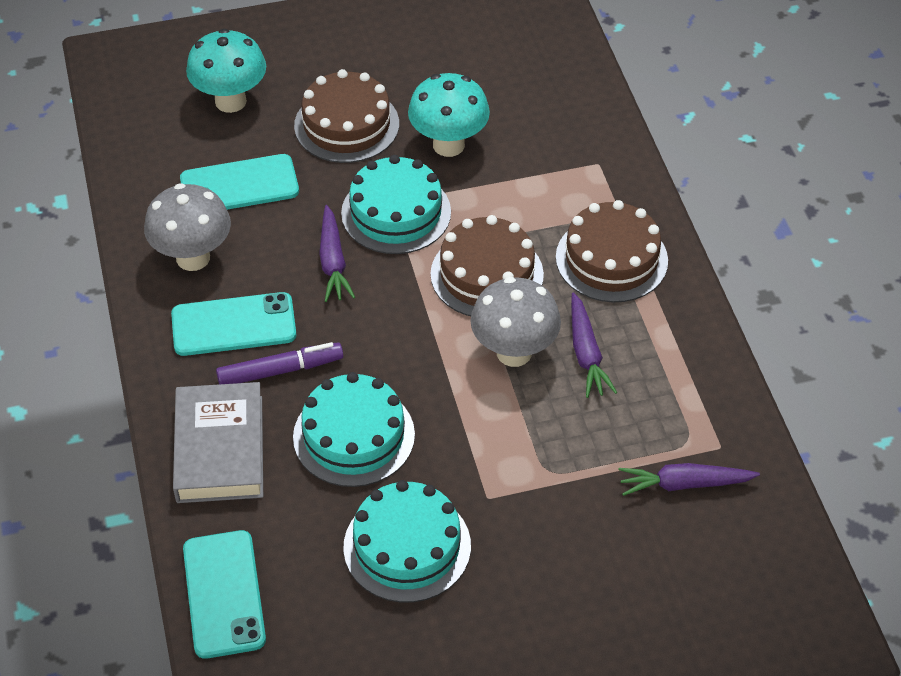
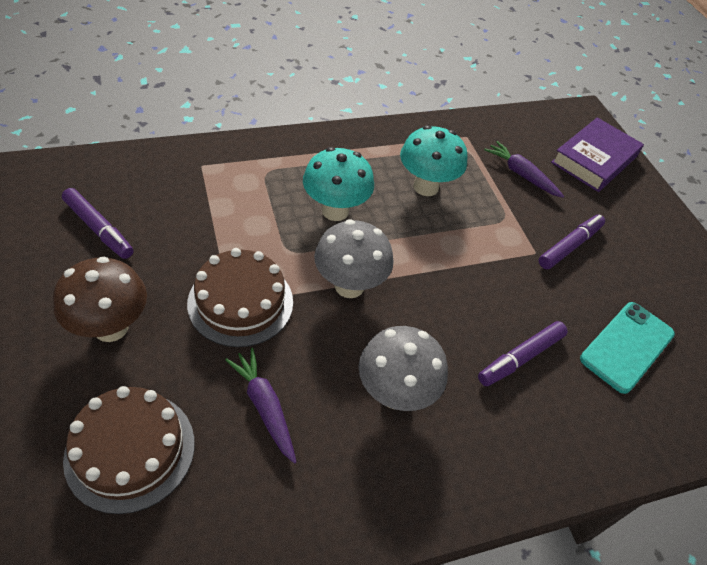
brown cake: 3 -> 2
brown mushroom: 0 -> 1
grey book: 1 -> 0
purple book: 0 -> 1
purple carrot: 3 -> 2
purple marker: 1 -> 3
turquoise cake: 3 -> 0
turquoise phone: 3 -> 1

